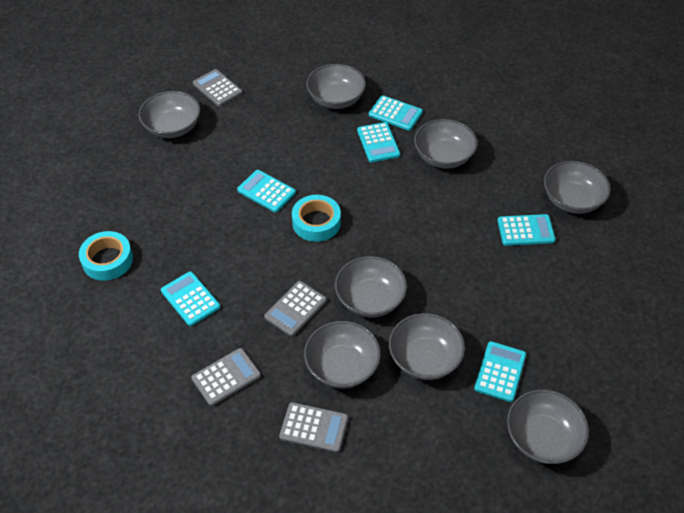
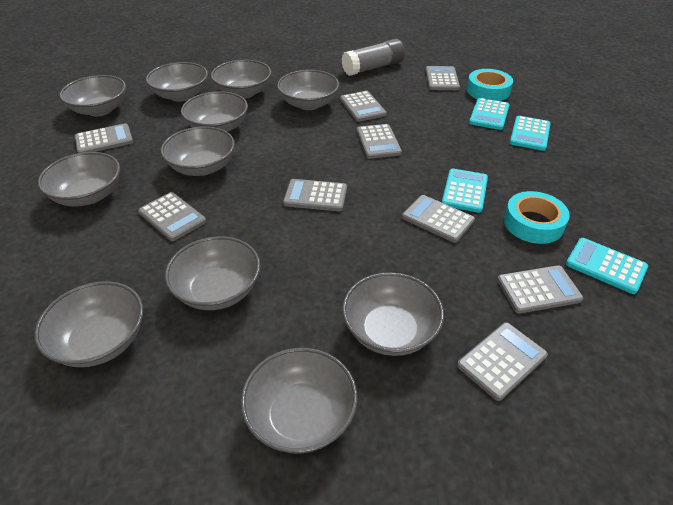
grey bowl: 8 -> 11
grey calculator: 4 -> 9
grey glue stick: 0 -> 1
turquoise calculator: 6 -> 4

